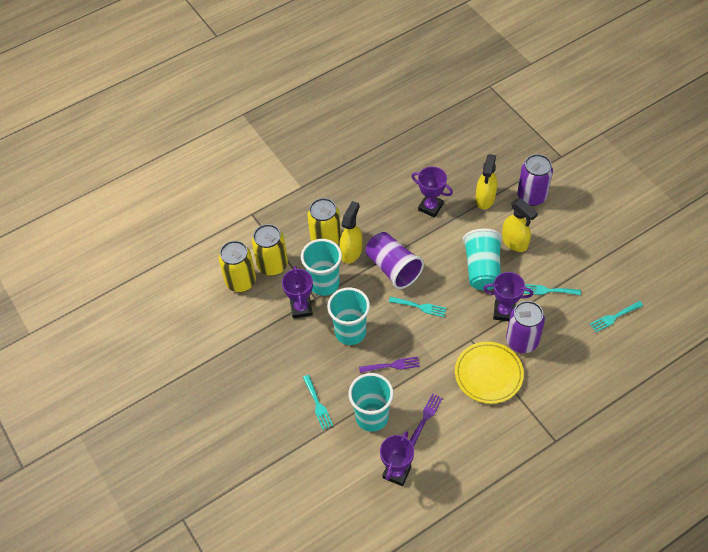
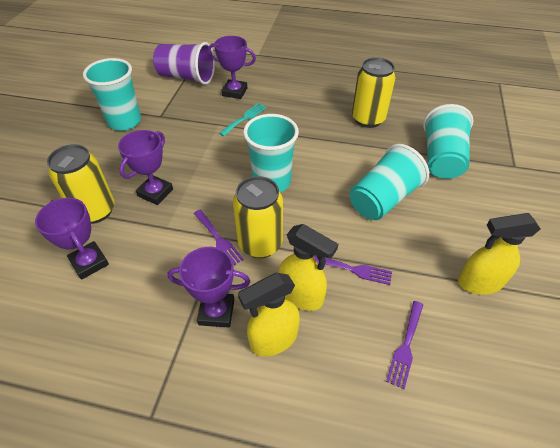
purple can: 2 -> 0
purple fork: 2 -> 3
turquoise fork: 4 -> 1
yellow plate: 1 -> 0

